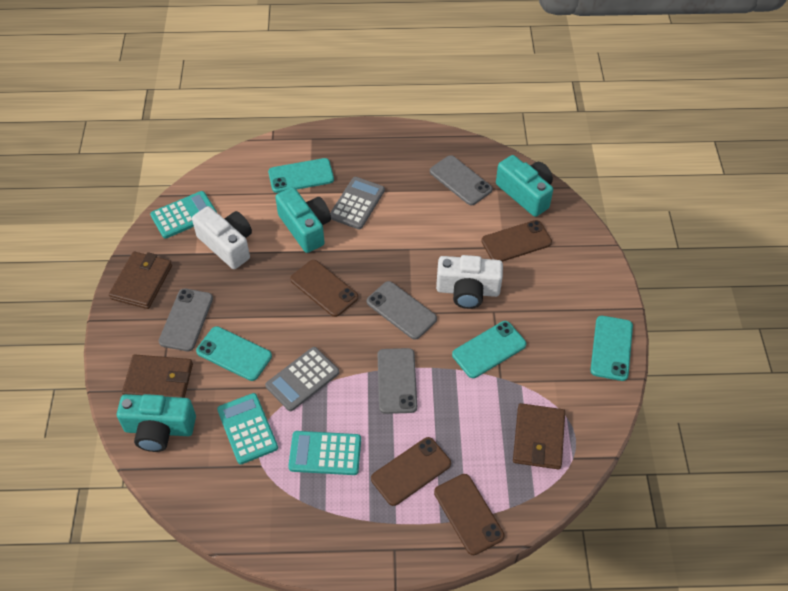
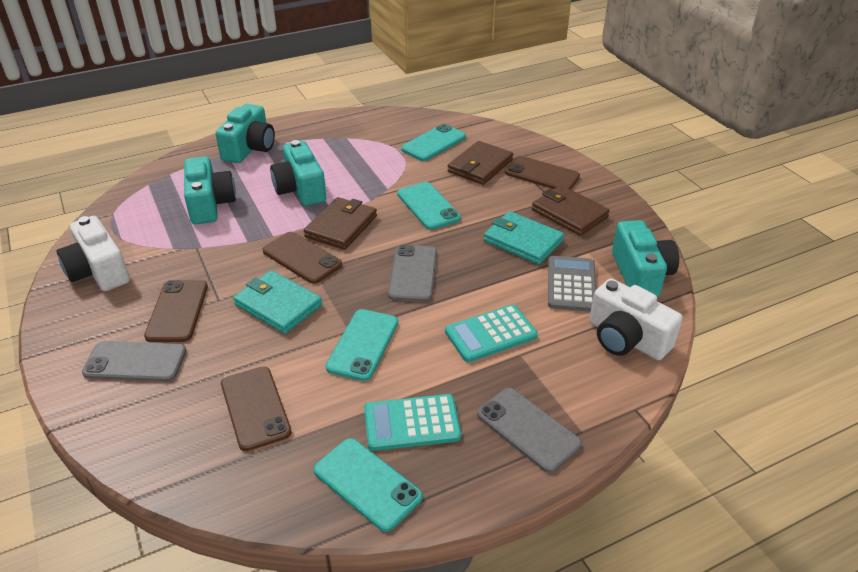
grey calculator: 2 -> 1
grey phone: 4 -> 3
turquoise calculator: 3 -> 2
turquoise camera: 3 -> 4
turquoise wallet: 0 -> 2

